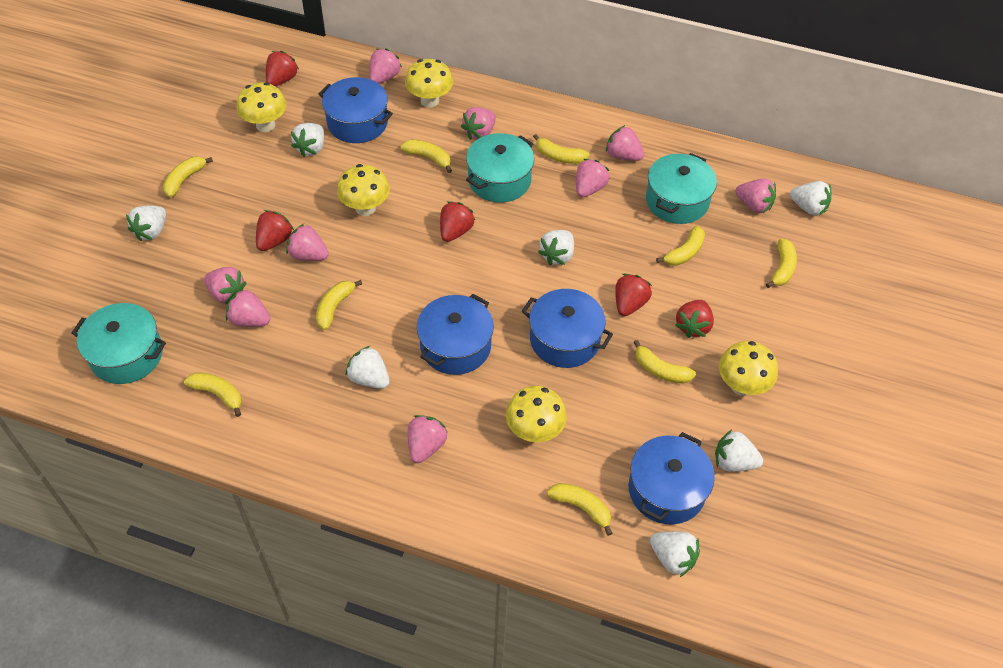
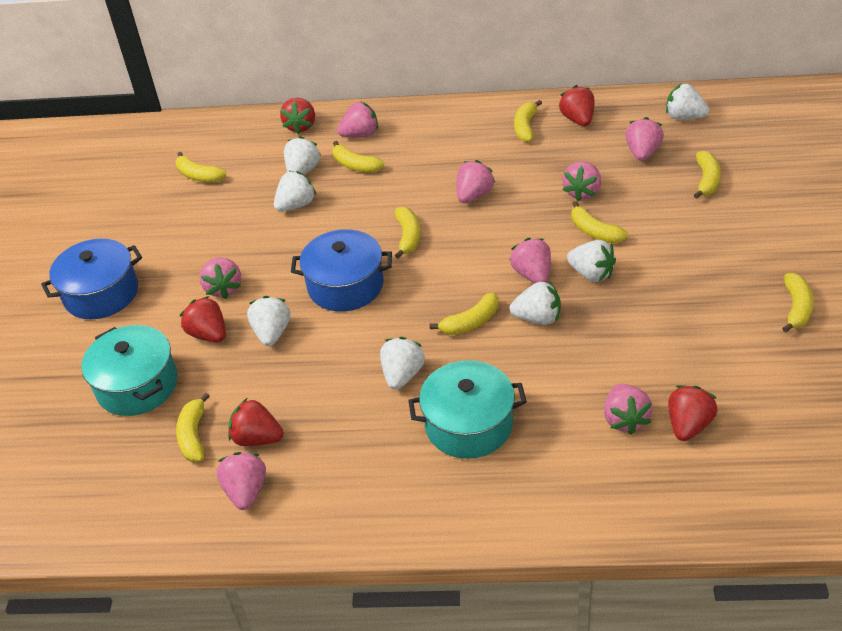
blue pot: 4 -> 2
pink strawberry: 9 -> 8
turquoise pot: 3 -> 2
yellow mushroom: 5 -> 0

